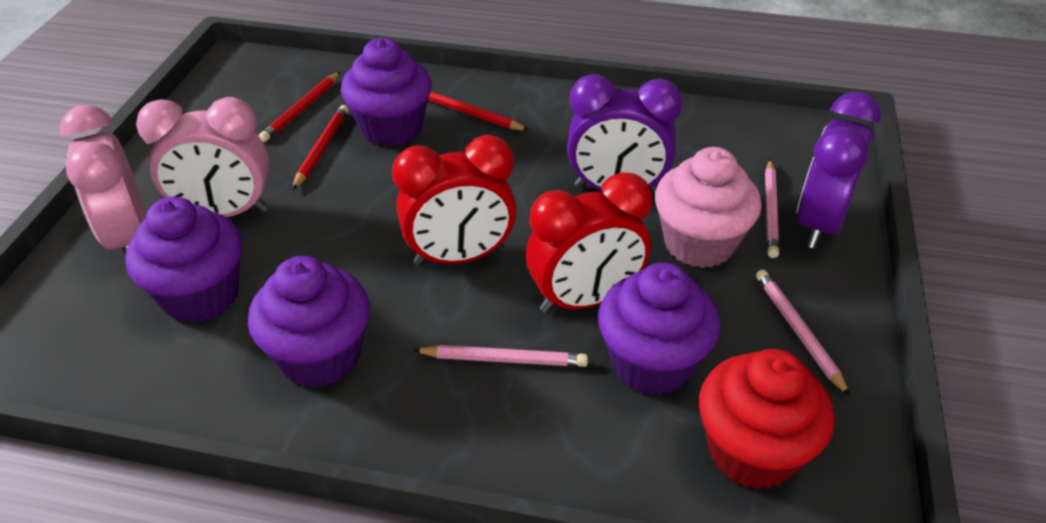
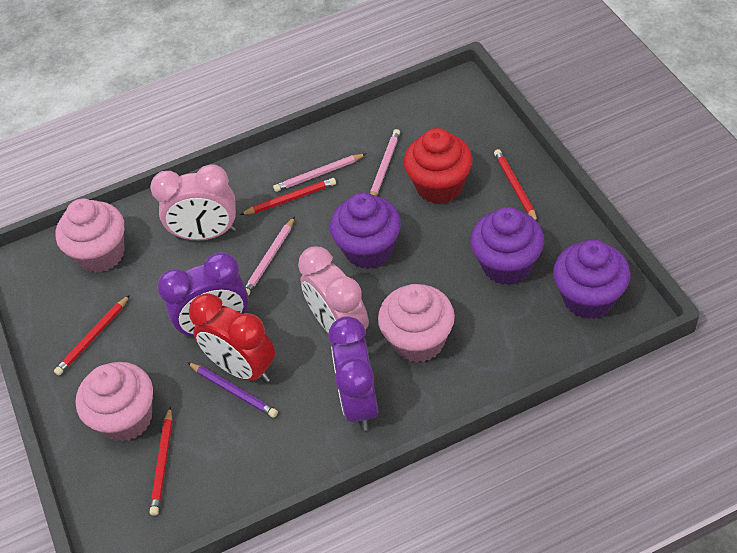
pink cupcake: 1 -> 3
purple cupcake: 4 -> 3
purple pencil: 0 -> 1
red clock: 2 -> 1
red pencil: 3 -> 4

